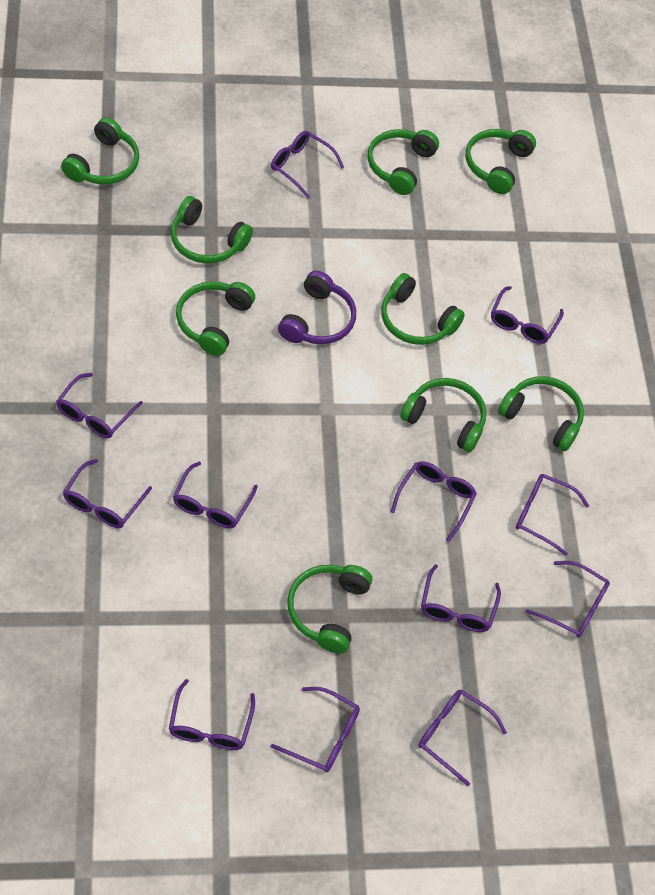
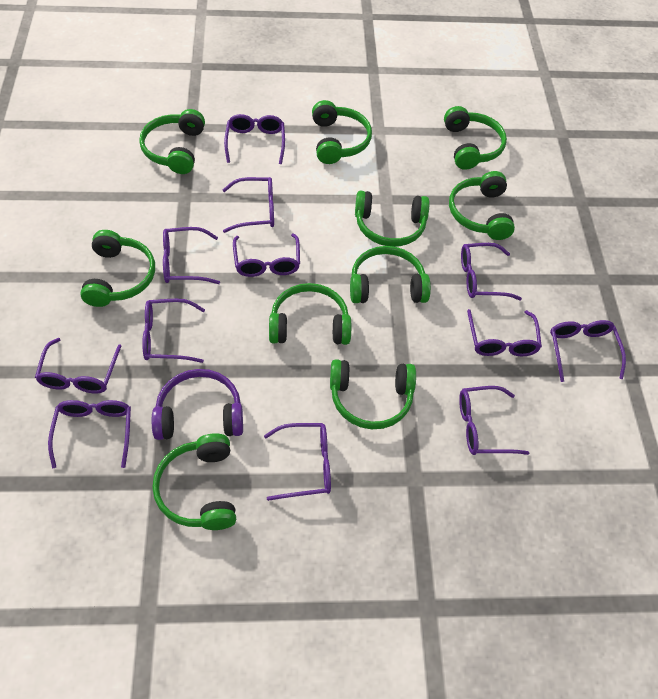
green headphones: 9 -> 10

